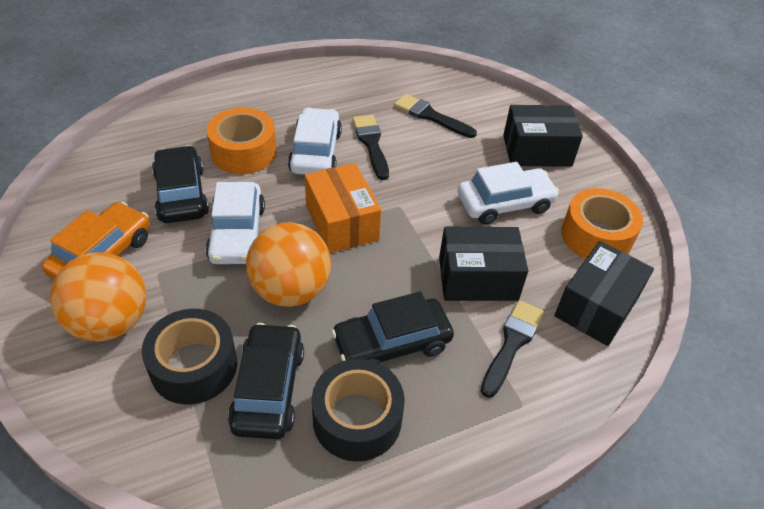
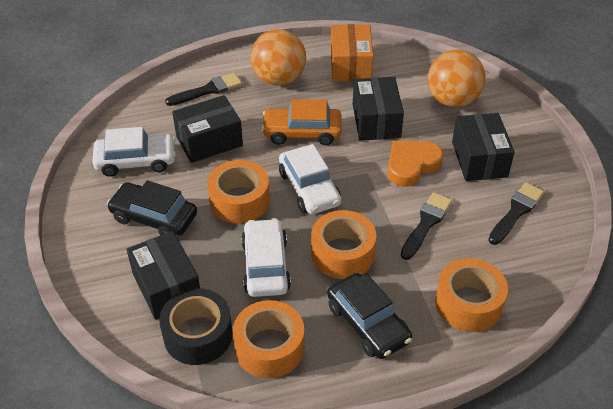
black box: 3 -> 4
black car: 3 -> 2
black tape: 2 -> 1
orange heart: 0 -> 1
orange tape: 2 -> 4

